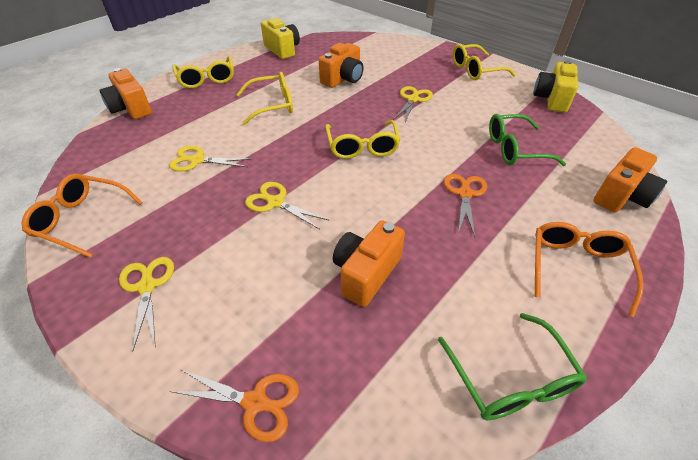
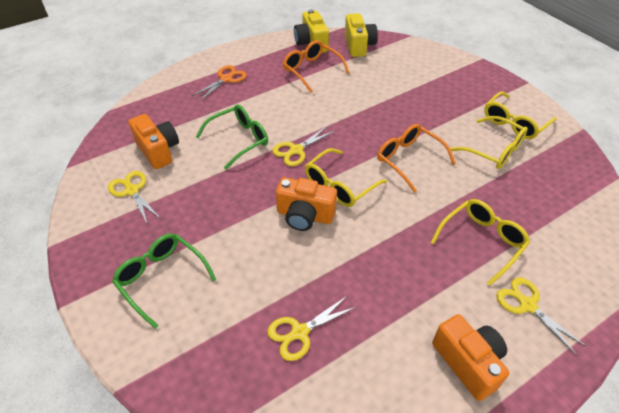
orange camera: 4 -> 3
orange scissors: 2 -> 1

